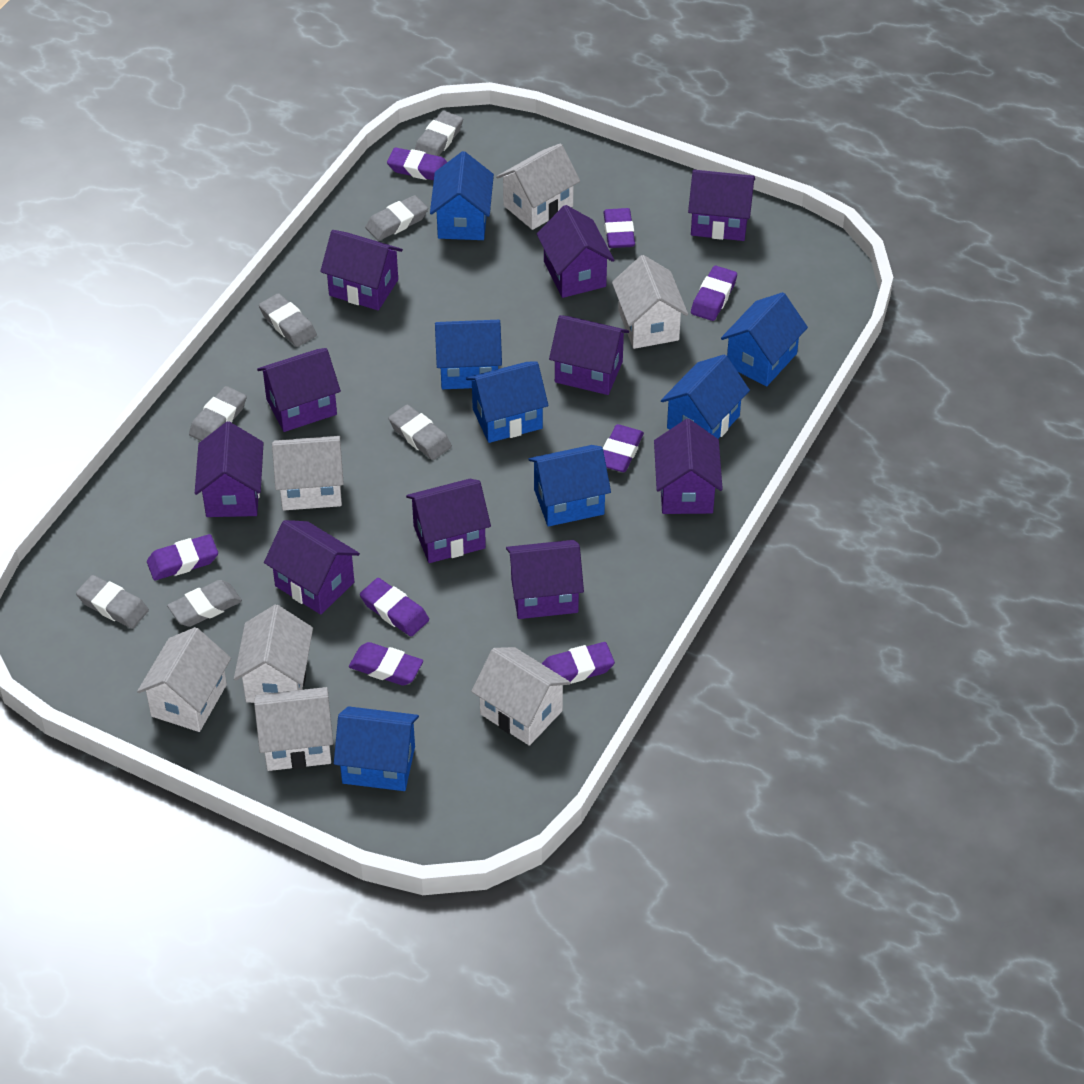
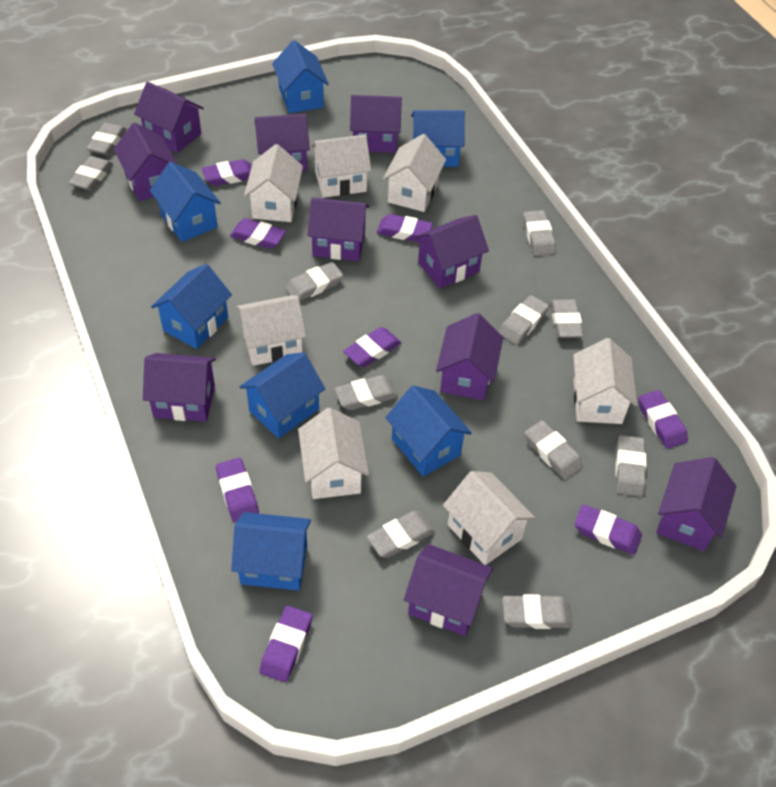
grey eraser: 7 -> 11

